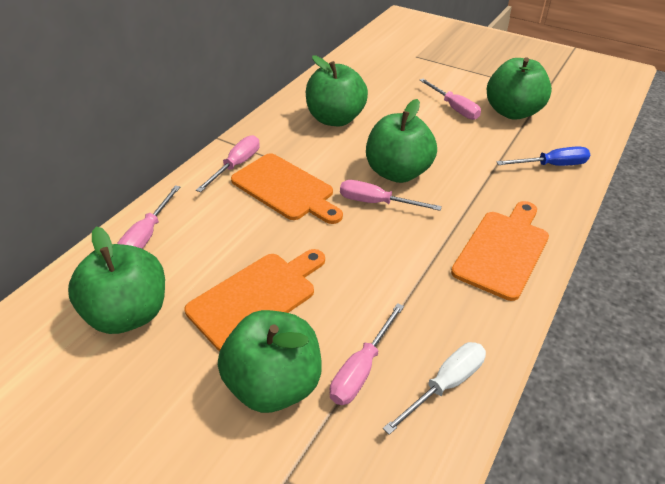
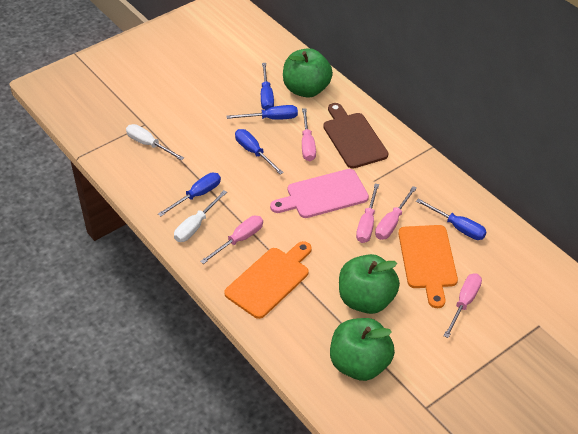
blue screwdriver: 1 -> 5
brown cutting board: 0 -> 1
green apple: 5 -> 3
orange cutting board: 3 -> 2
pink cutting board: 0 -> 1
white screwdriver: 1 -> 2

